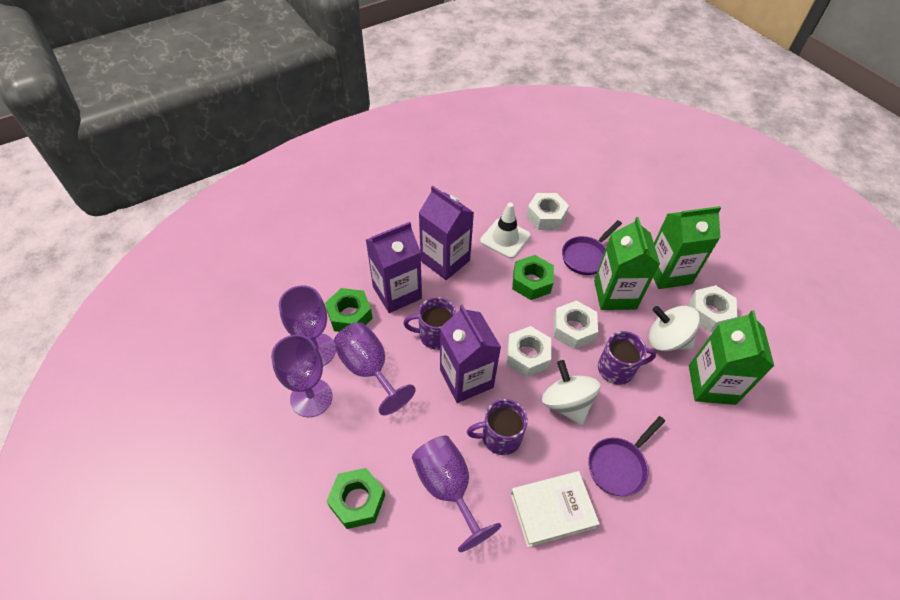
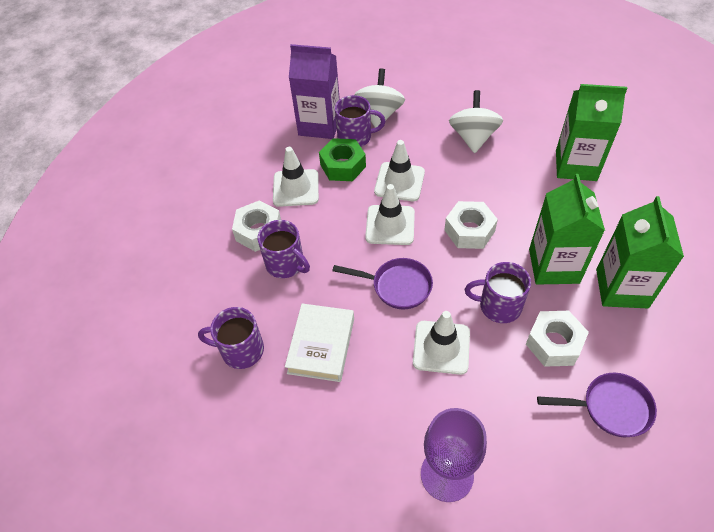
green nut: 3 -> 1
purple carton: 3 -> 1
purple goblet: 4 -> 1
purple mug: 3 -> 4
white nut: 4 -> 3
white traffic cone: 1 -> 4

